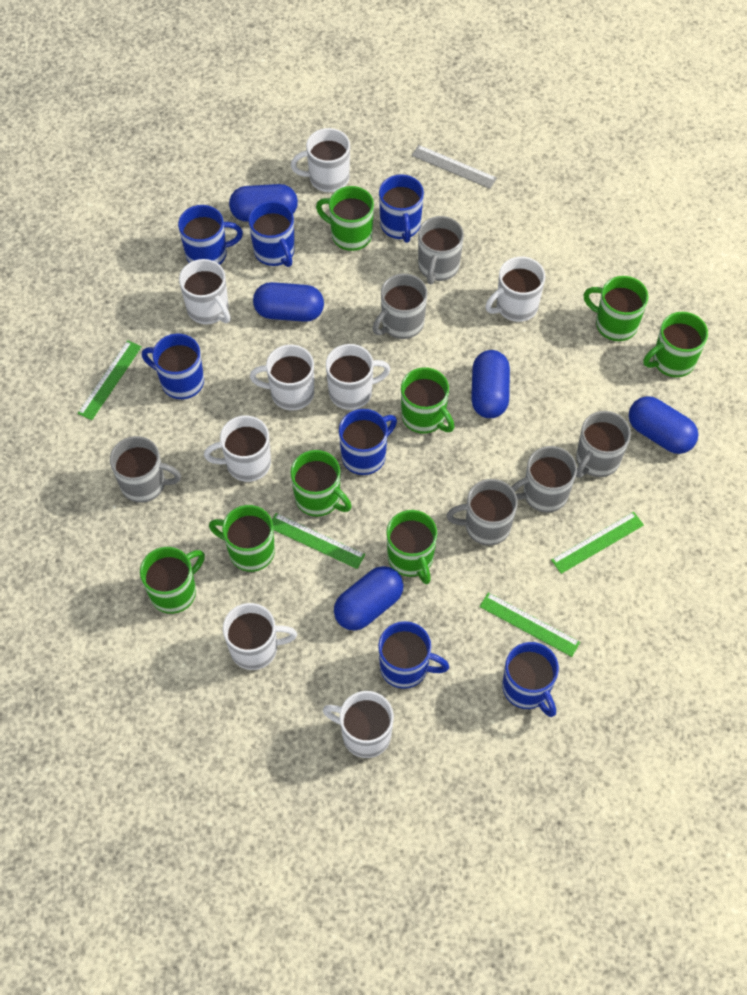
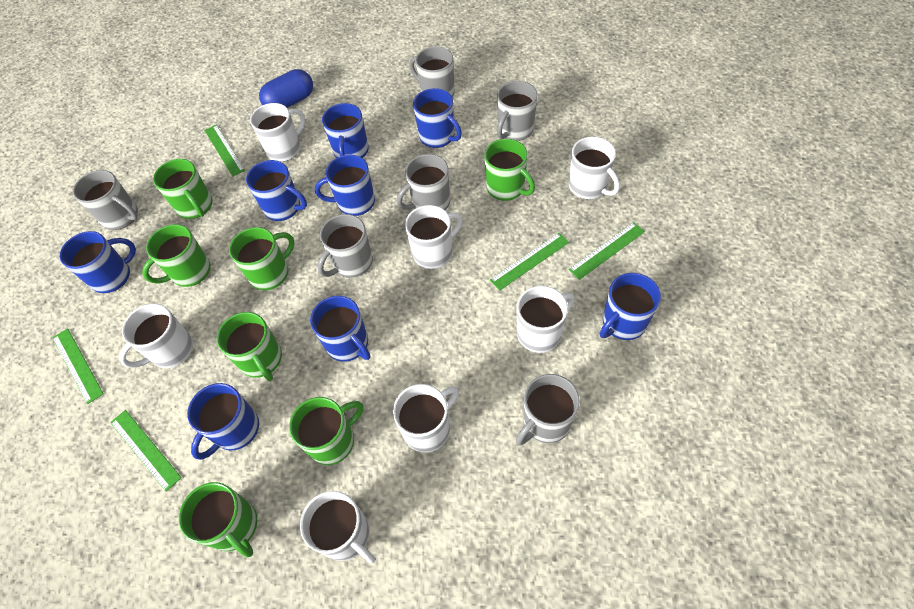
blue capsule: 5 -> 1
blue mug: 7 -> 8
green mug: 8 -> 7
green ruler: 4 -> 5
grey ruler: 1 -> 0
white mug: 8 -> 7

